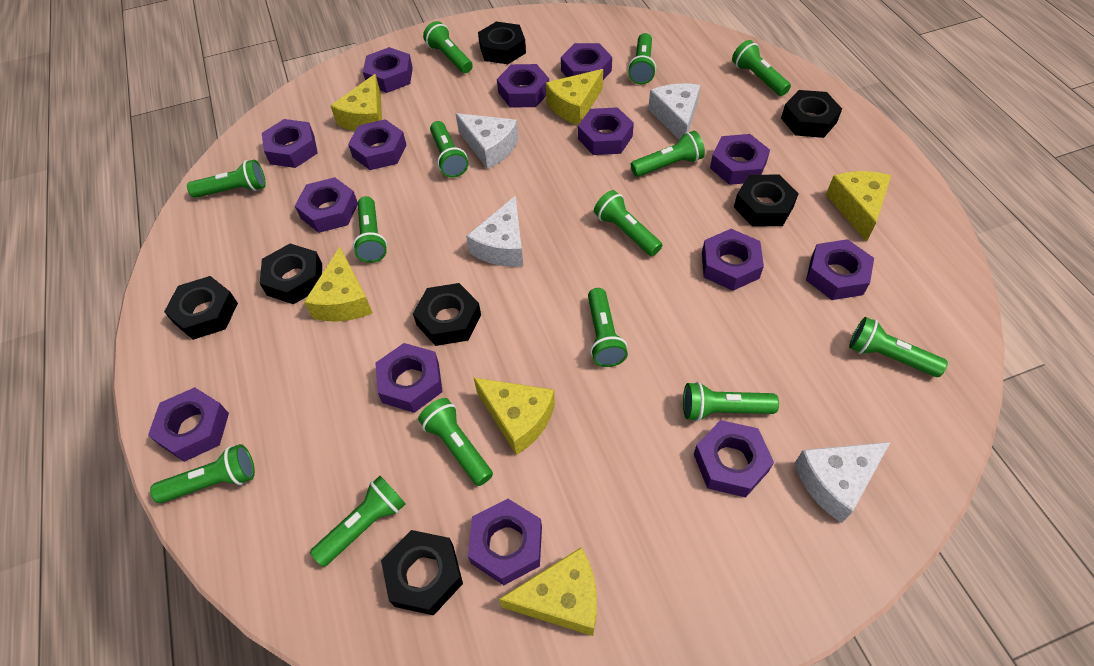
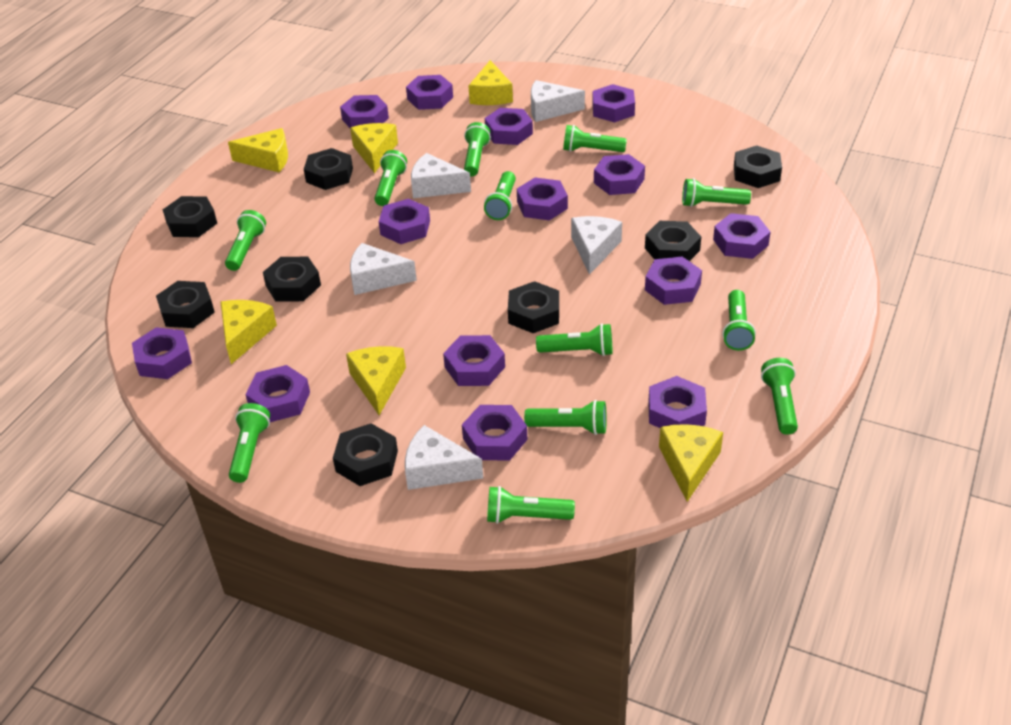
black nut: 7 -> 8
green flashlight: 14 -> 12
white cheese: 4 -> 5

